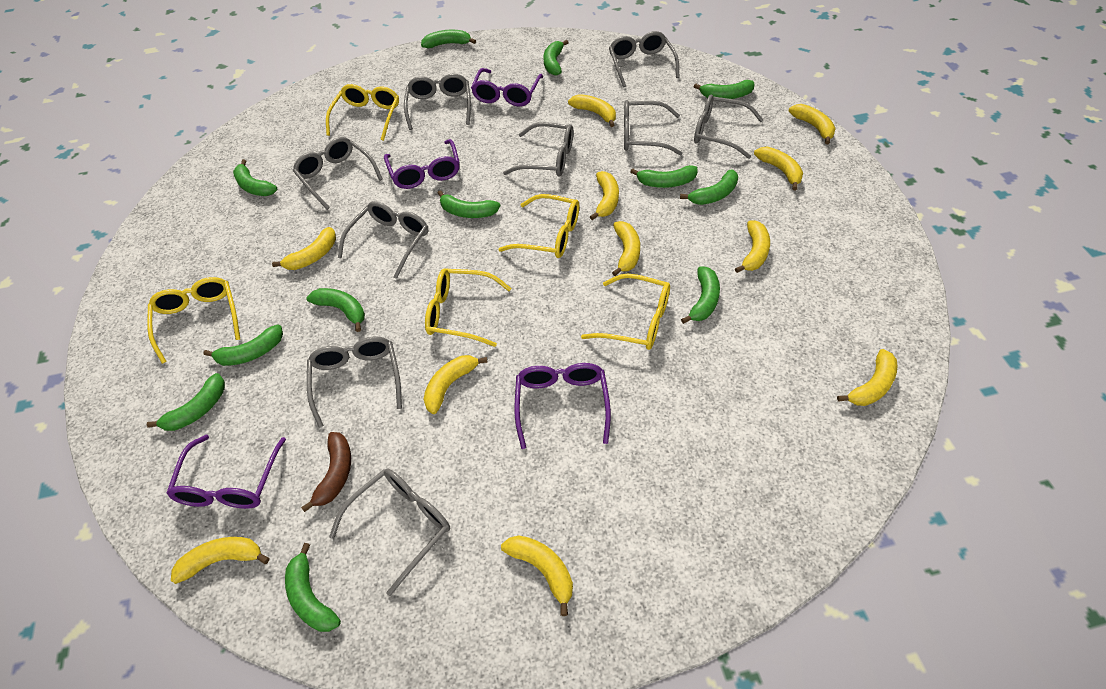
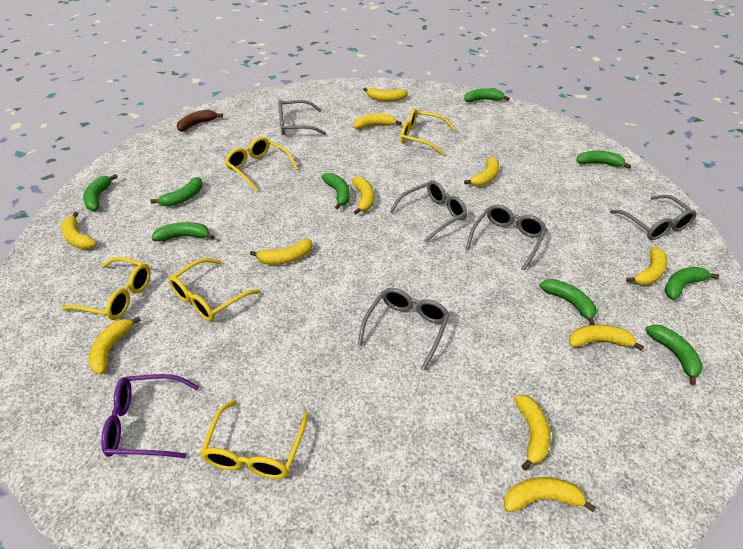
green banana: 12 -> 9
grey glasses: 9 -> 5
purple glasses: 4 -> 1

